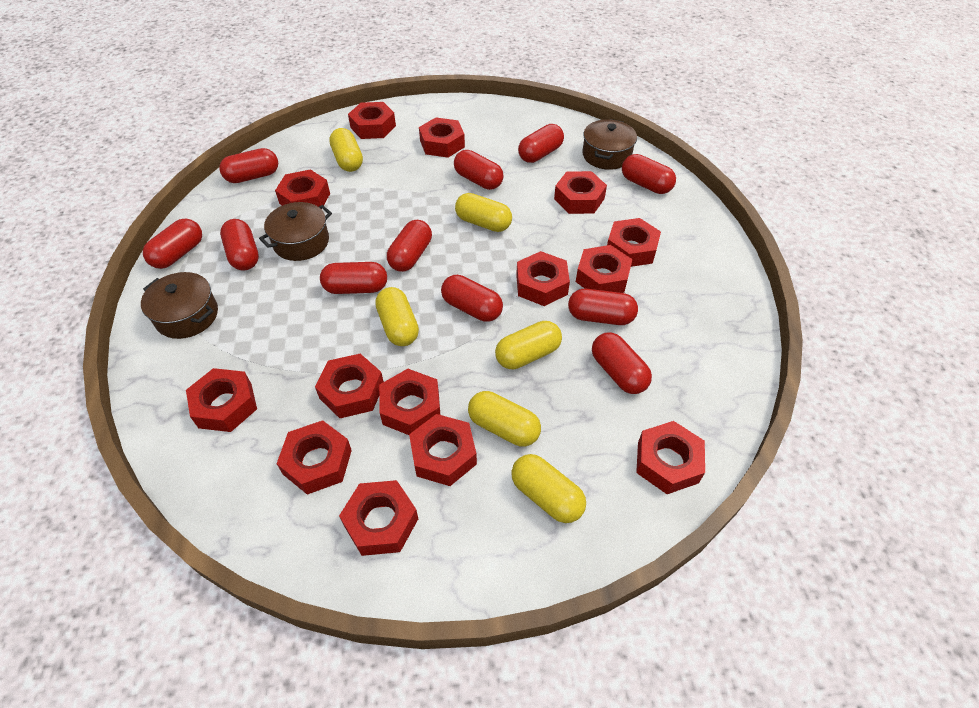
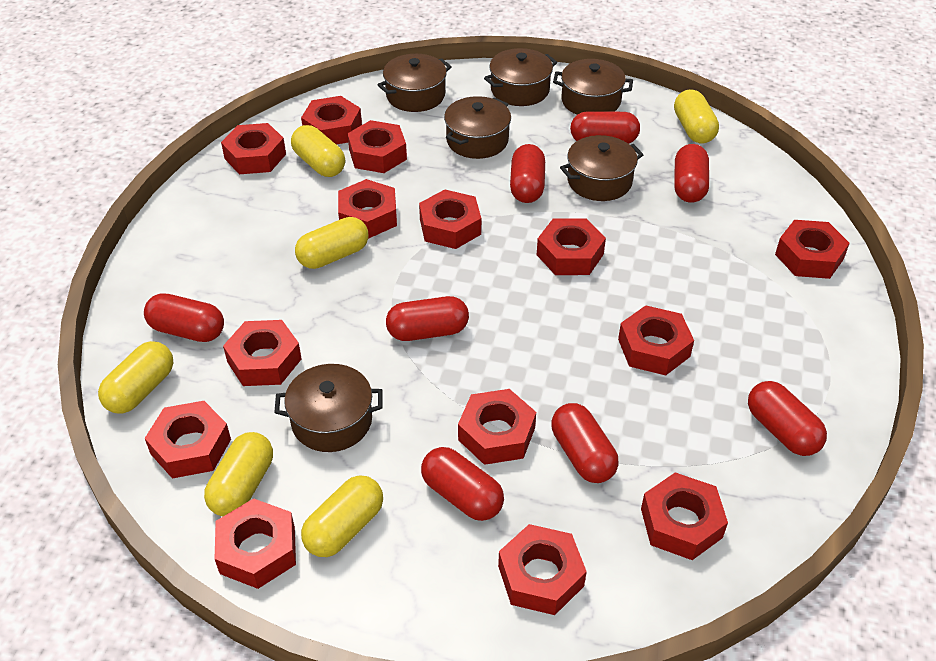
brown pot: 3 -> 6
red capsule: 11 -> 8

